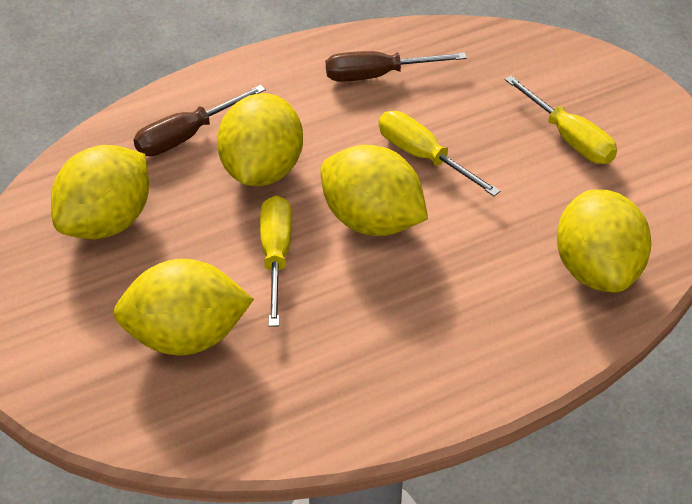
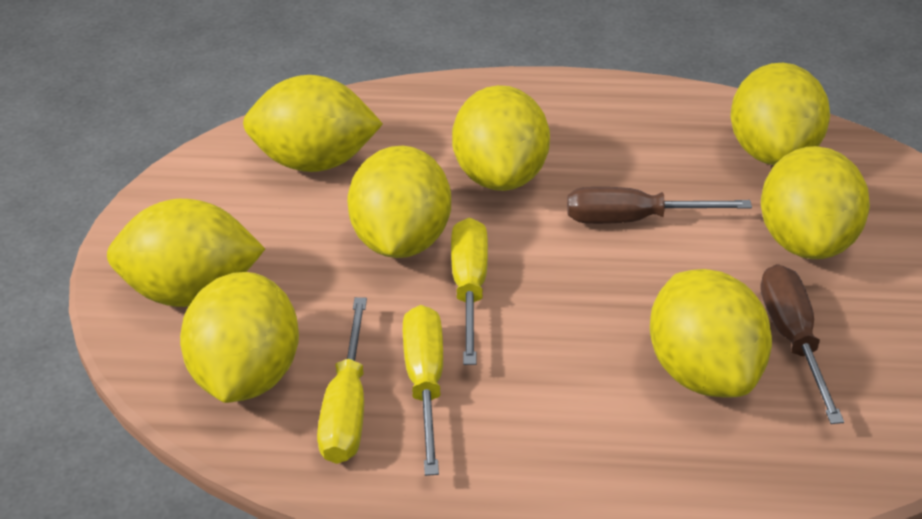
yellow lemon: 5 -> 8

